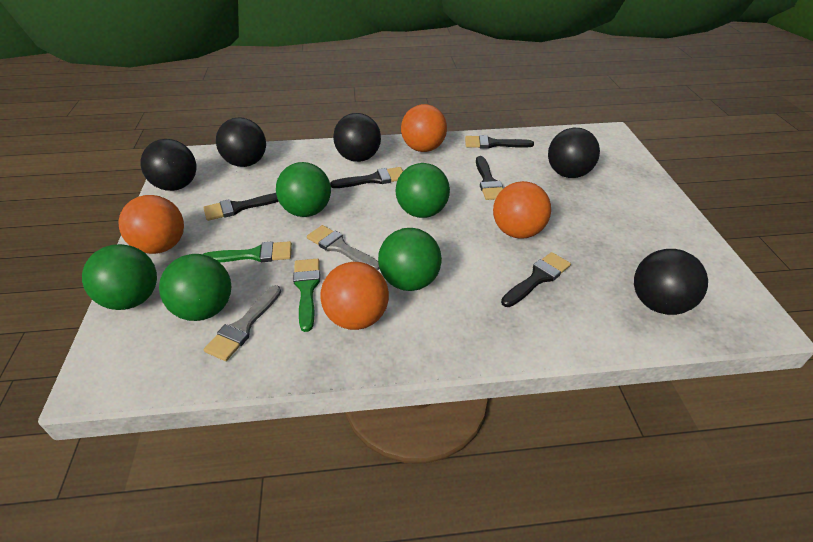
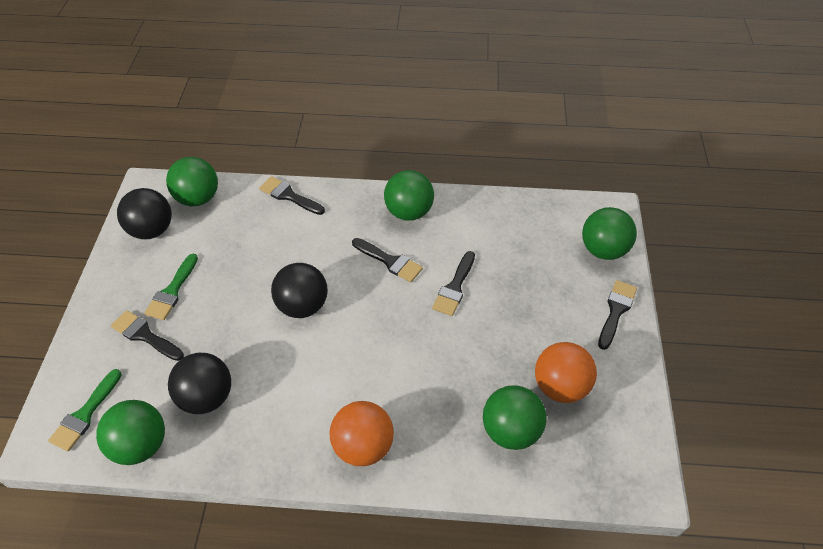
black ball: 5 -> 3
grey brush: 2 -> 0
orange ball: 4 -> 2

